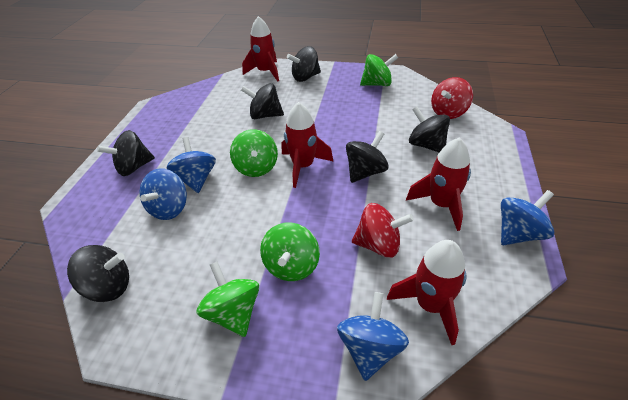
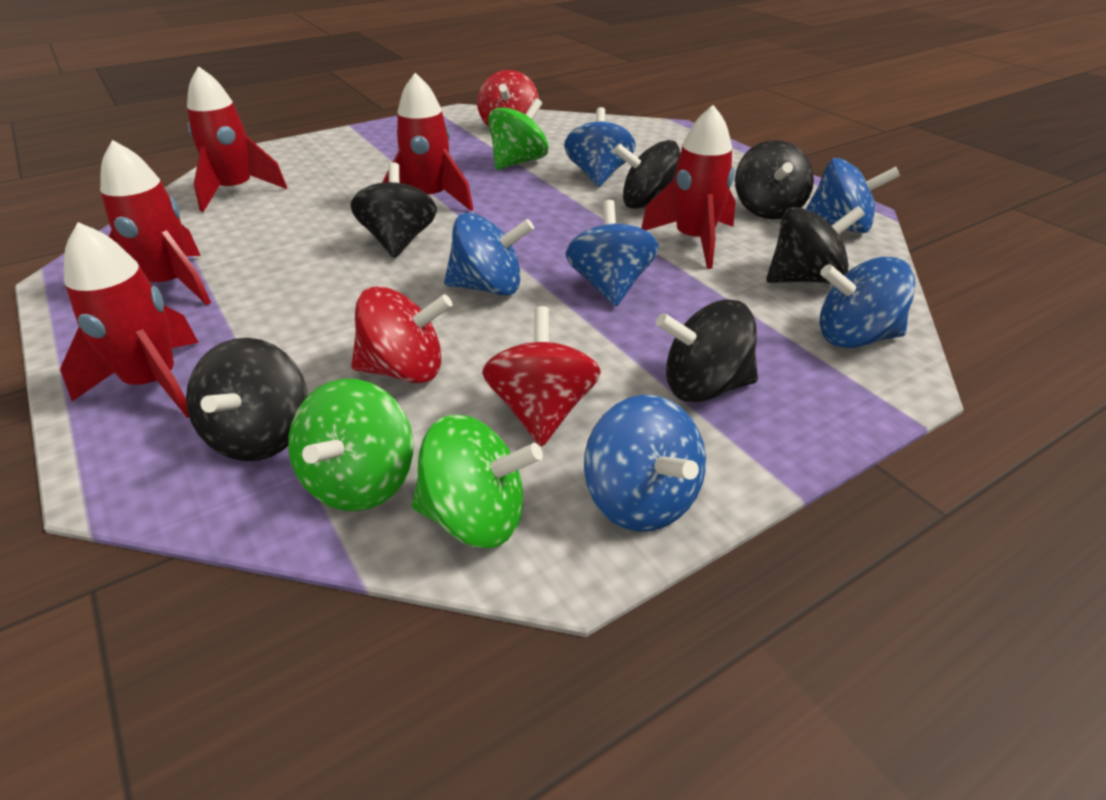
blue spinning top: 4 -> 6
green spinning top: 4 -> 3
red rocket: 4 -> 5
red spinning top: 2 -> 3

